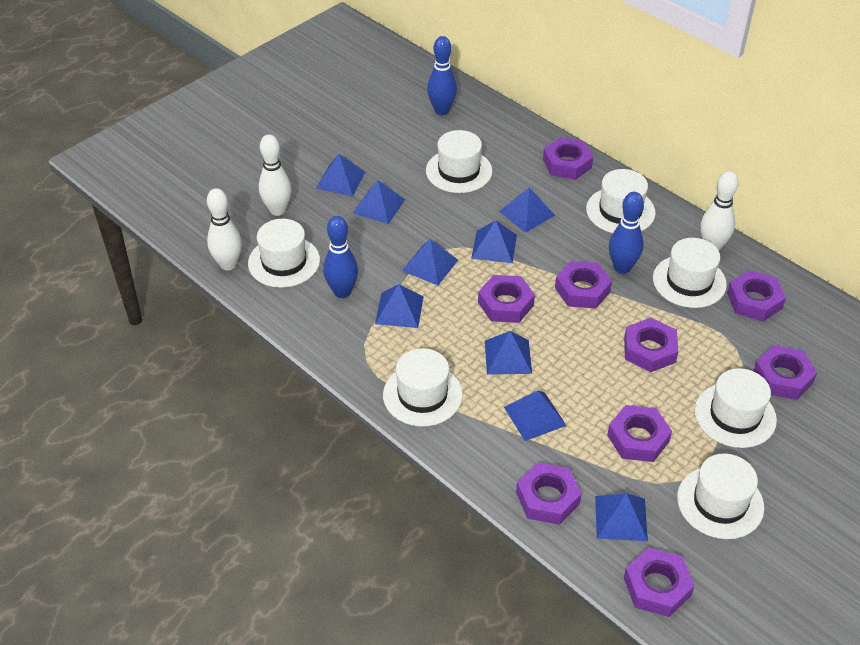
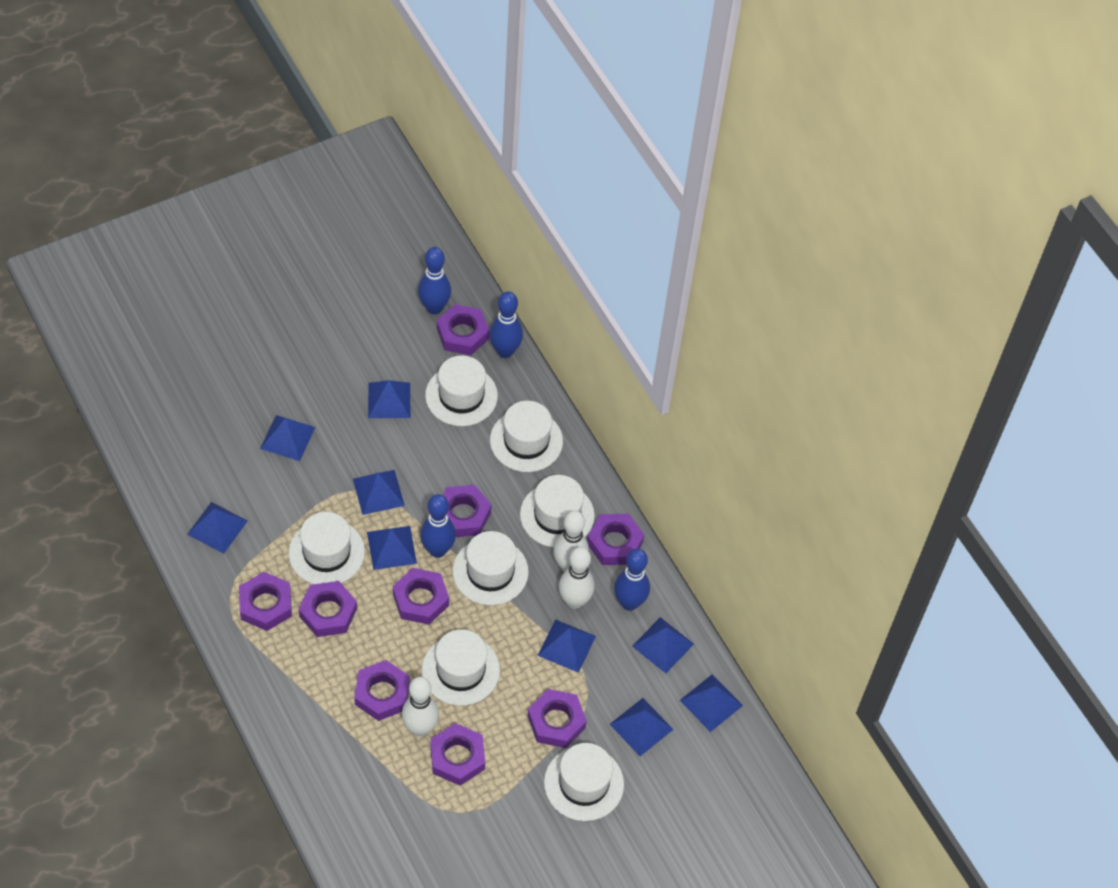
blue bowling pin: 3 -> 4

